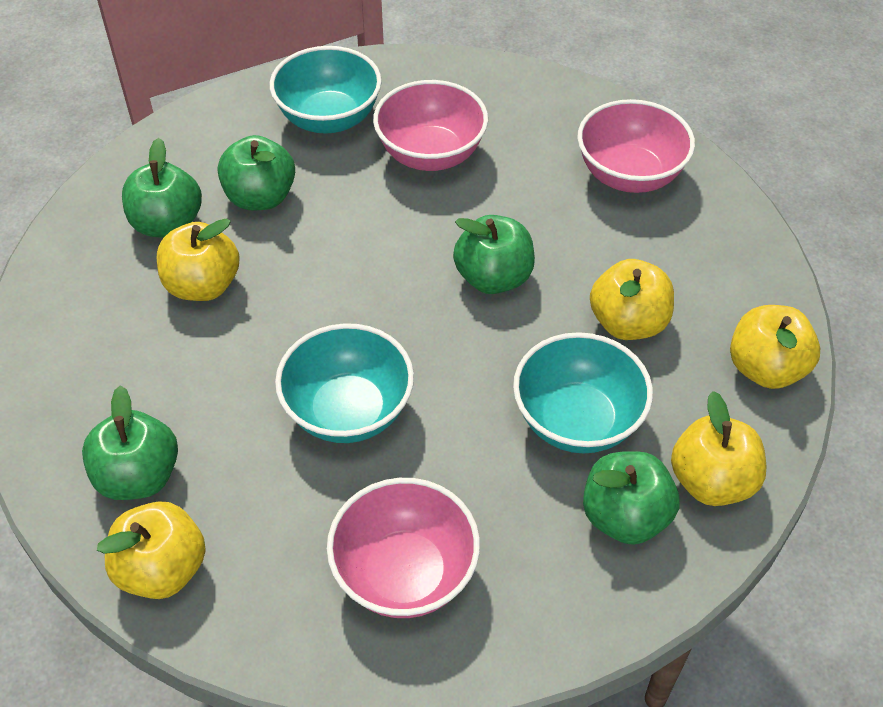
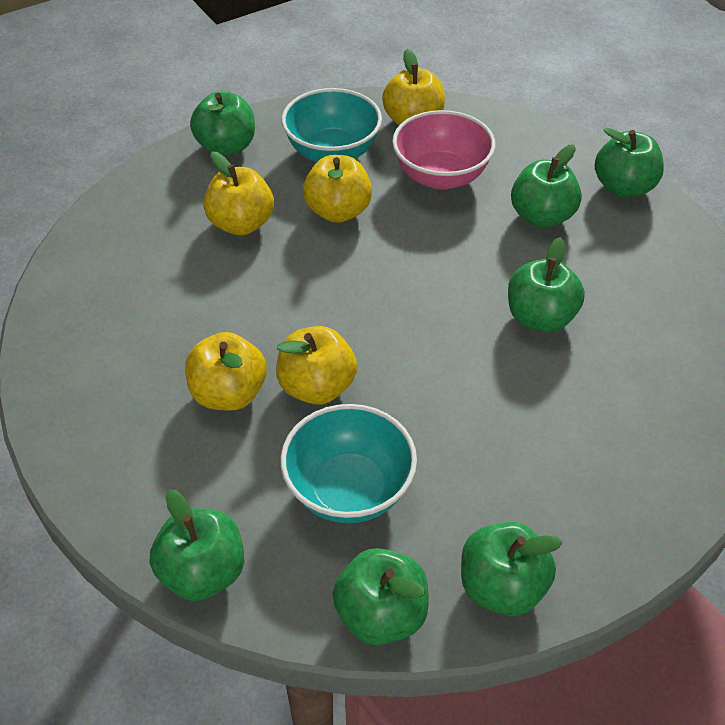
green apple: 5 -> 7
pink bowl: 3 -> 1
turquoise bowl: 3 -> 2

